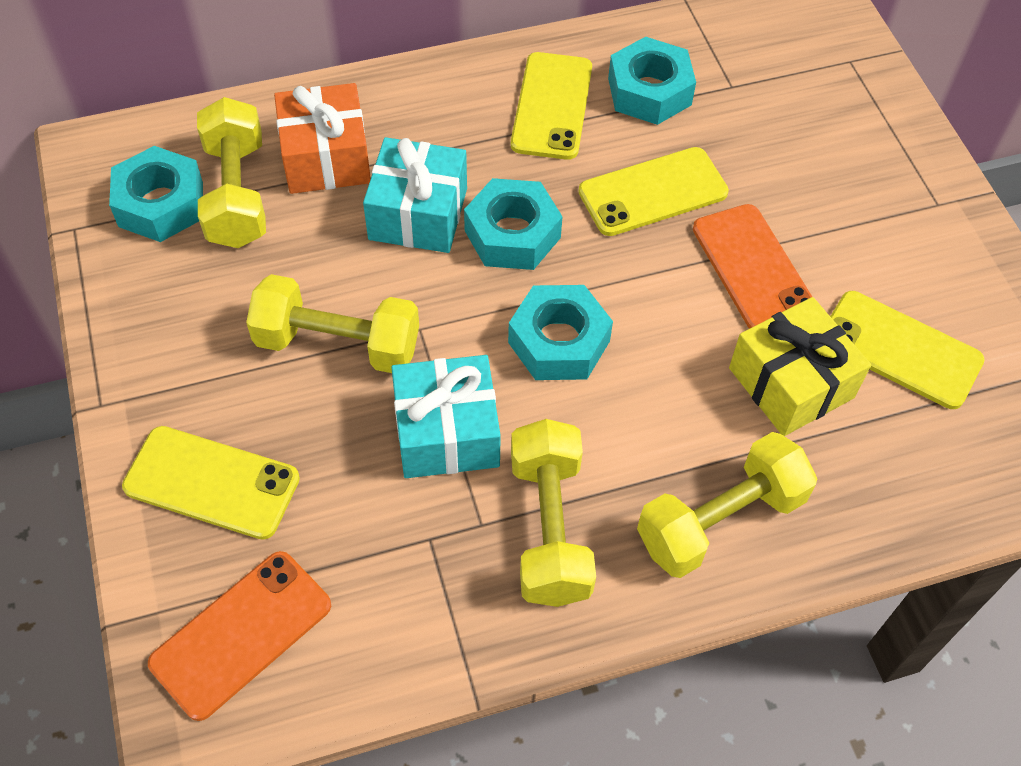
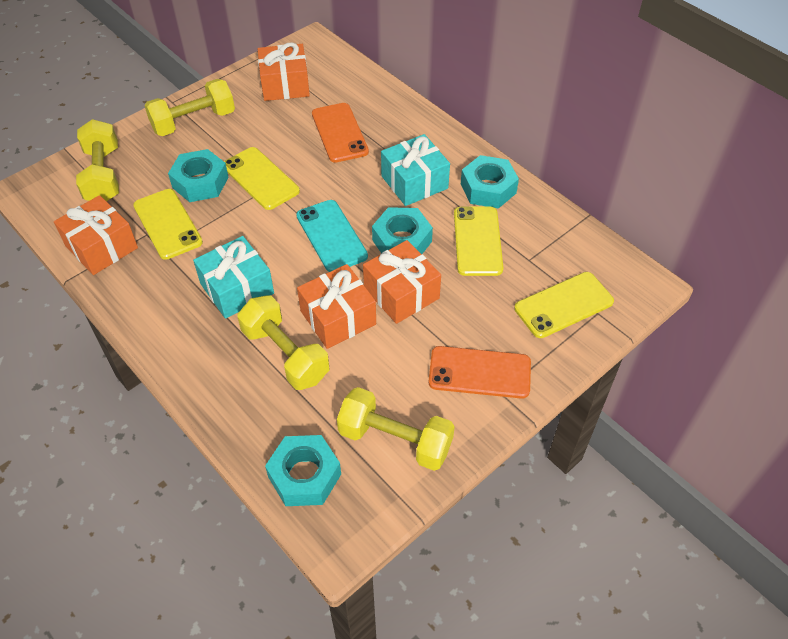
orange gift: 1 -> 4
turquoise phone: 0 -> 1
yellow gift: 1 -> 0

